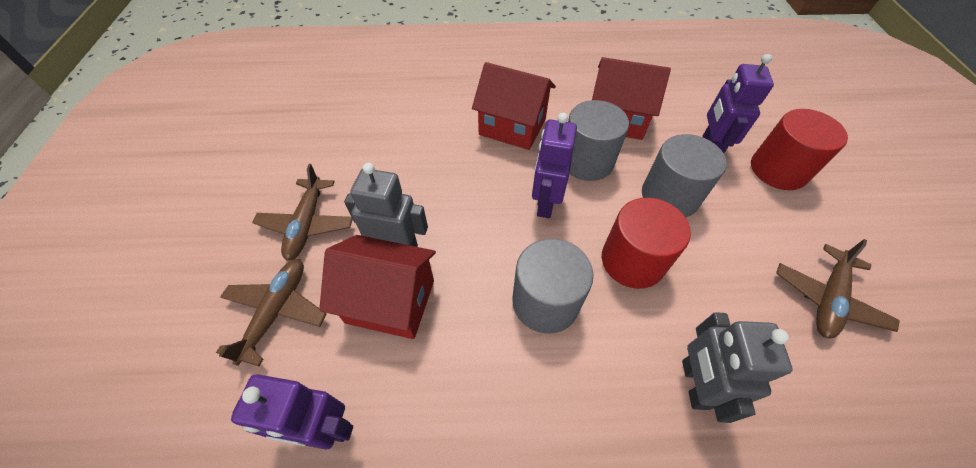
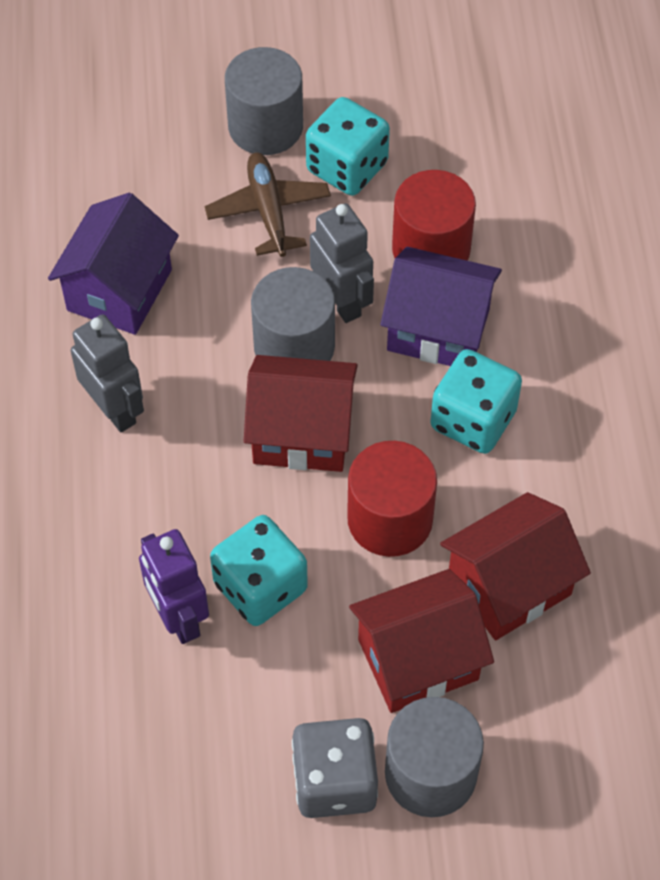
brown plane: 3 -> 1
grey dice: 0 -> 1
purple house: 0 -> 2
purple robot: 3 -> 1
turquoise dice: 0 -> 3

